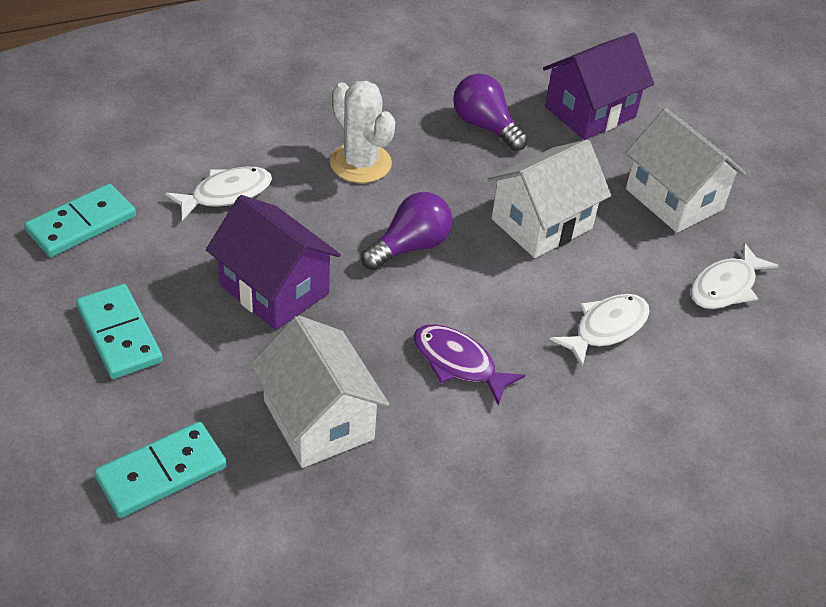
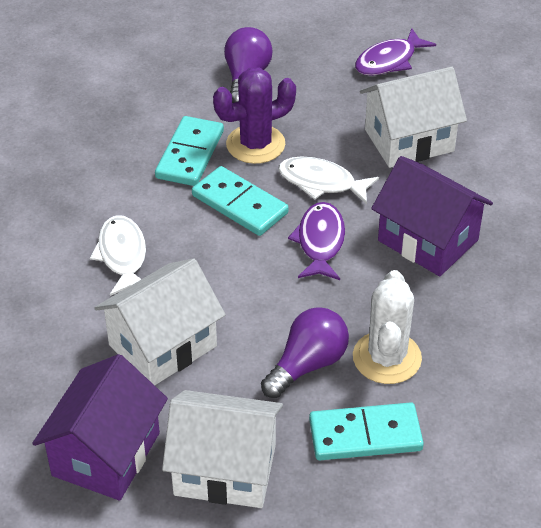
purple cactus: 0 -> 1
purple fish: 1 -> 2
white fish: 3 -> 2

